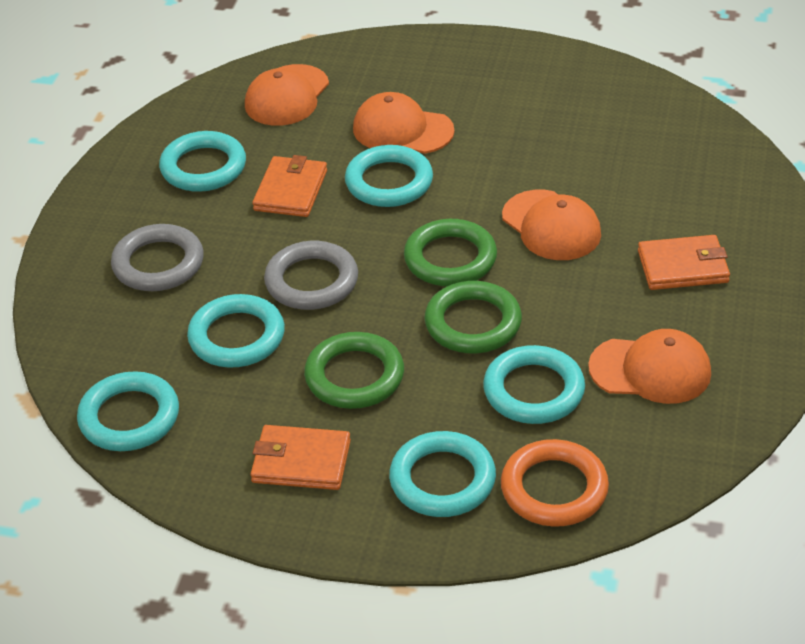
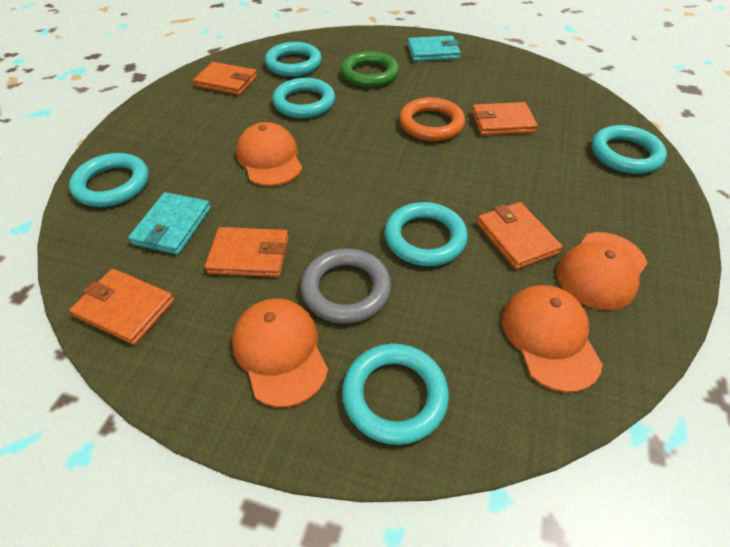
green ring: 3 -> 1
grey ring: 2 -> 1
orange wallet: 3 -> 5
turquoise wallet: 0 -> 2

